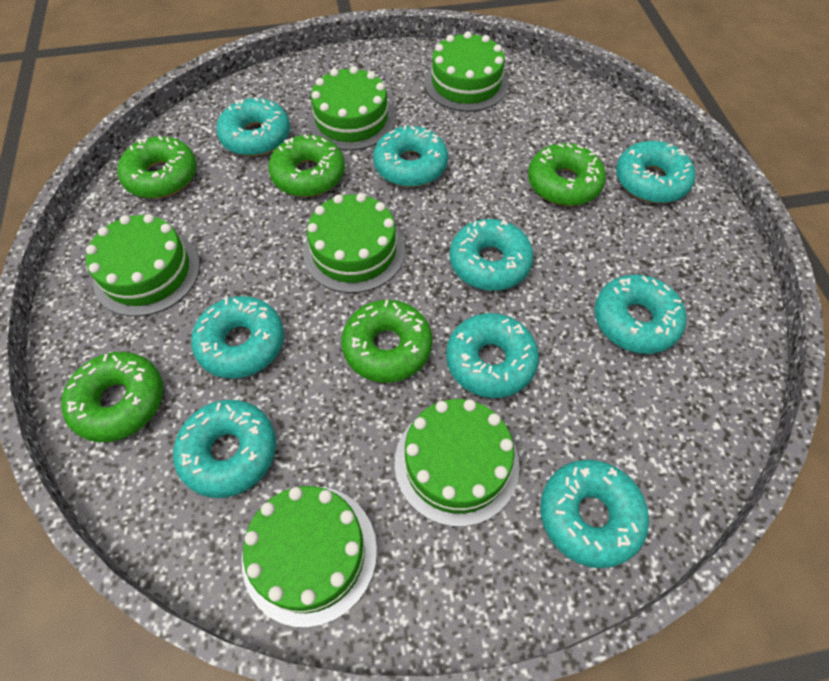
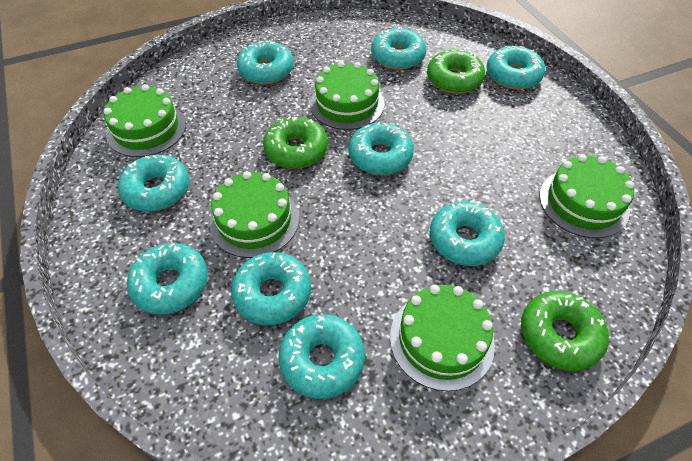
green cake: 6 -> 5
green donut: 5 -> 3

